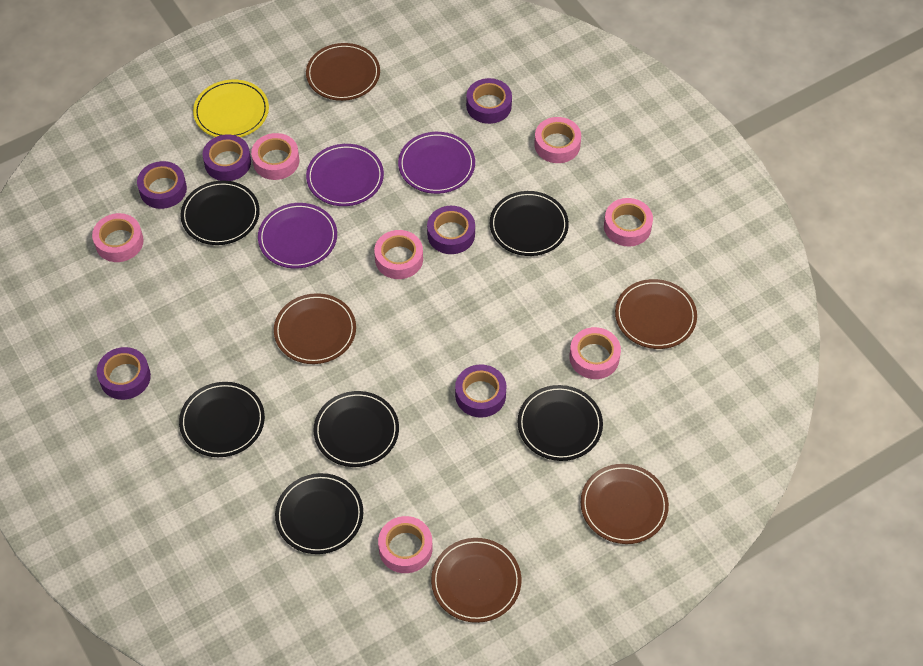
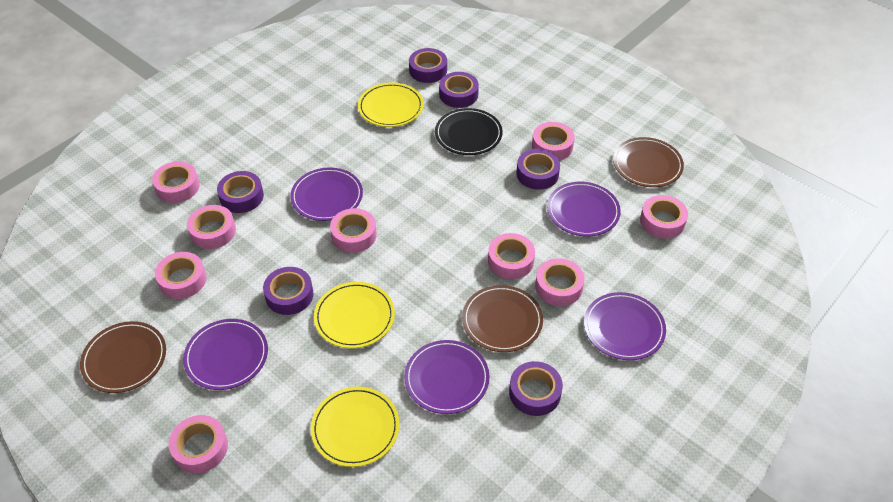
black plate: 6 -> 1
brown plate: 5 -> 3
pink tape: 7 -> 9
purple plate: 3 -> 5
yellow plate: 1 -> 3

